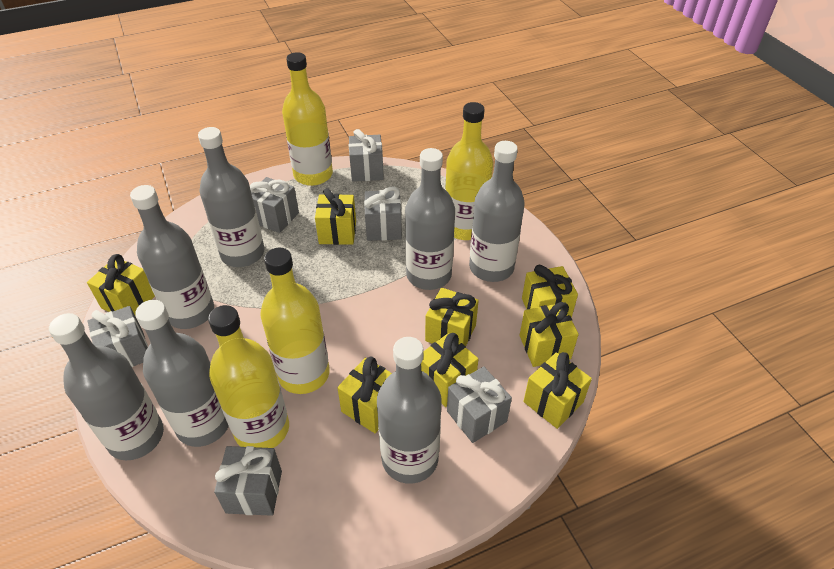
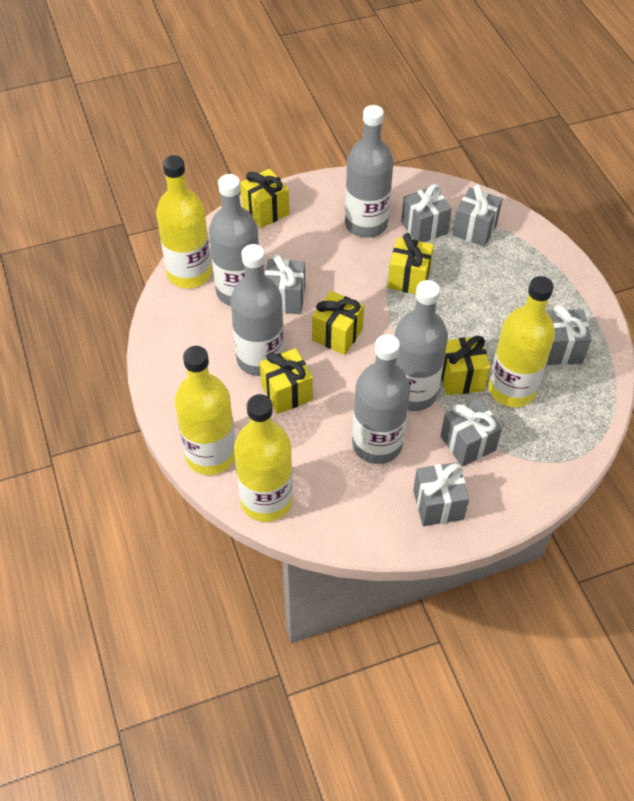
grey bottle: 7 -> 5
yellow gift: 8 -> 5

